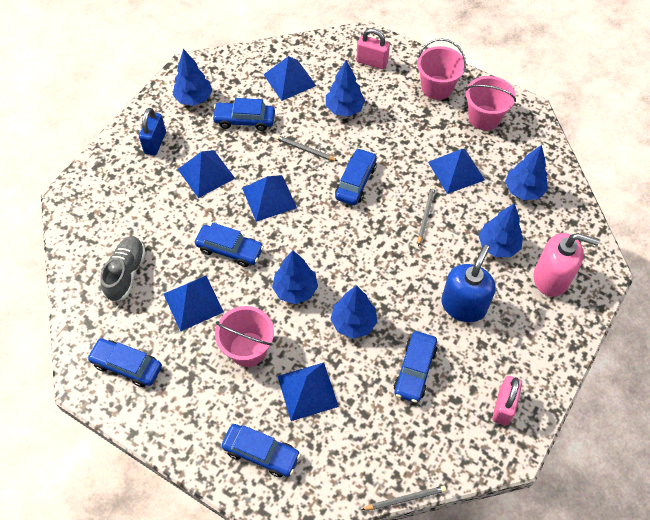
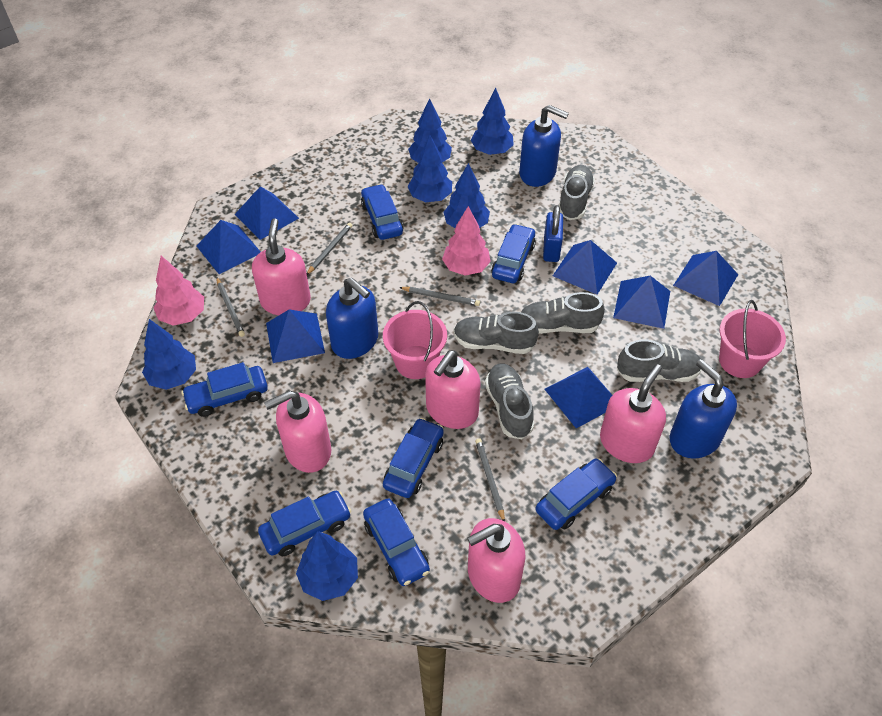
blue car: 6 -> 7
blue pyramid: 6 -> 7
blue soap dispenser: 1 -> 3
grey pencil: 3 -> 4
grey shoe: 1 -> 5
pink bucket: 3 -> 2
pink padlock: 2 -> 0
pink soap dispenser: 1 -> 5
pink tree: 0 -> 2

